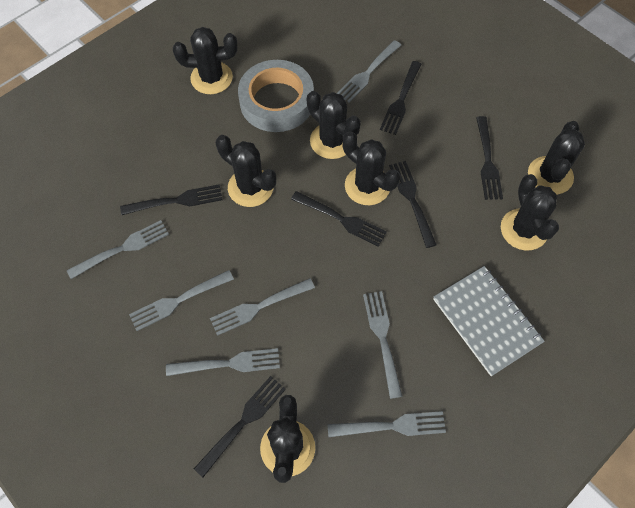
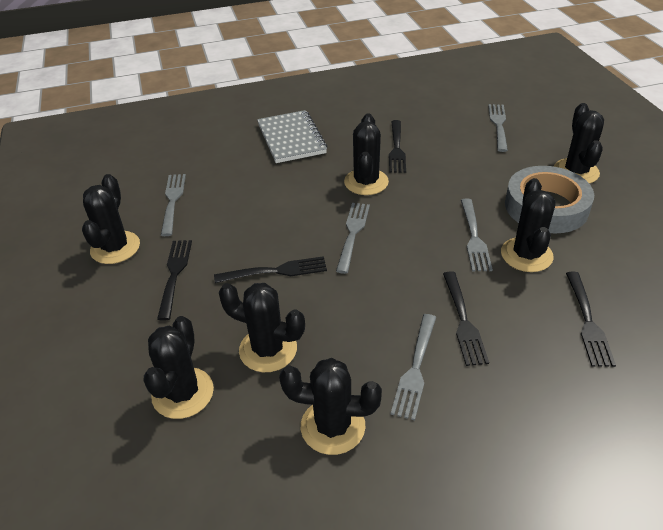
black fork: 6 -> 5
grey fork: 7 -> 5

